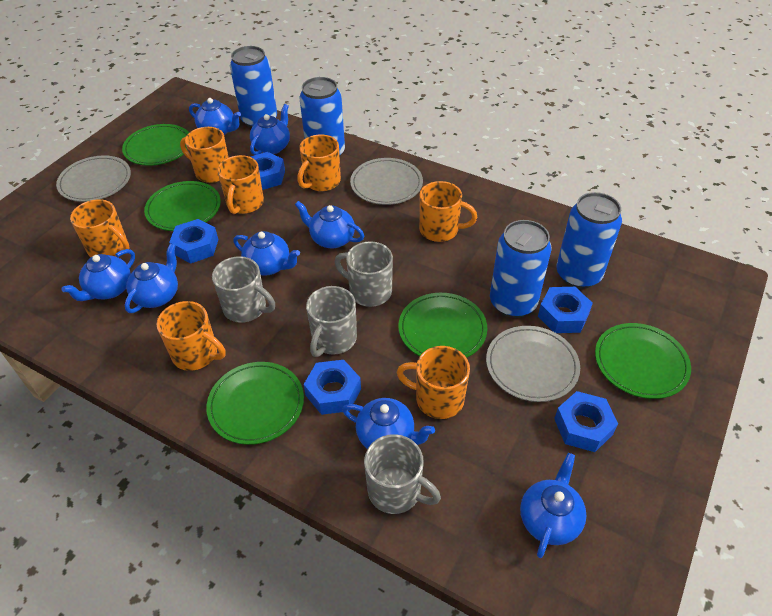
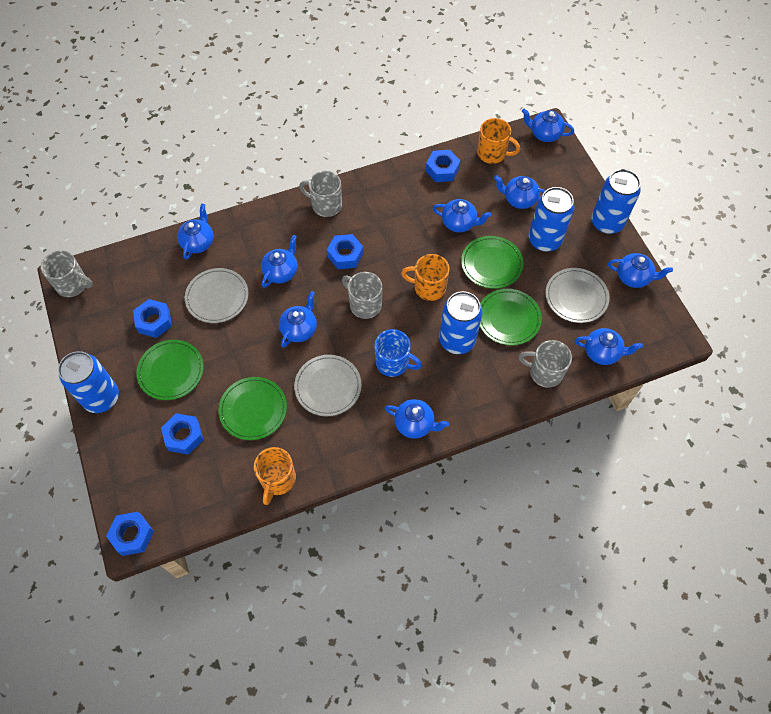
blue mug: 0 -> 1
blue teapot: 8 -> 9
green plate: 5 -> 4
orange mug: 7 -> 3

